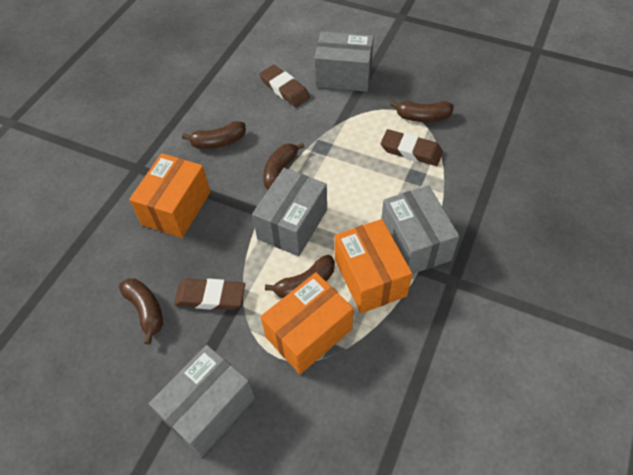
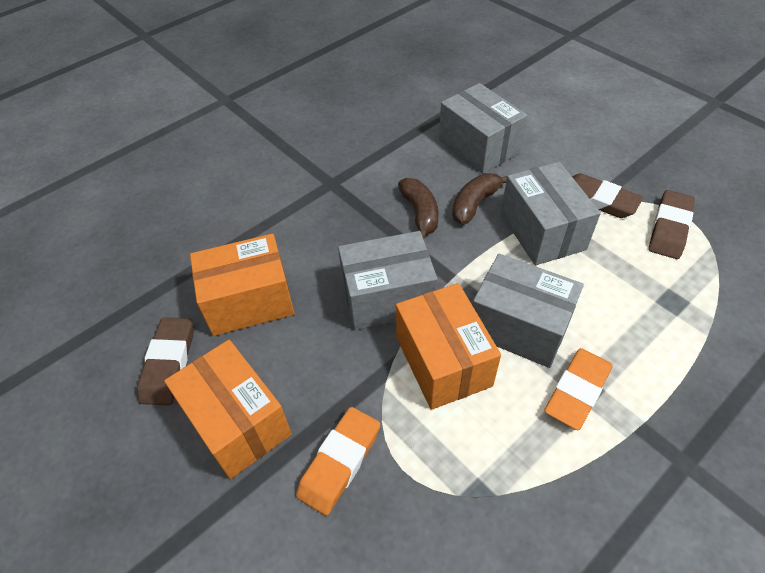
brown banana: 5 -> 2
orange eraser: 0 -> 2

